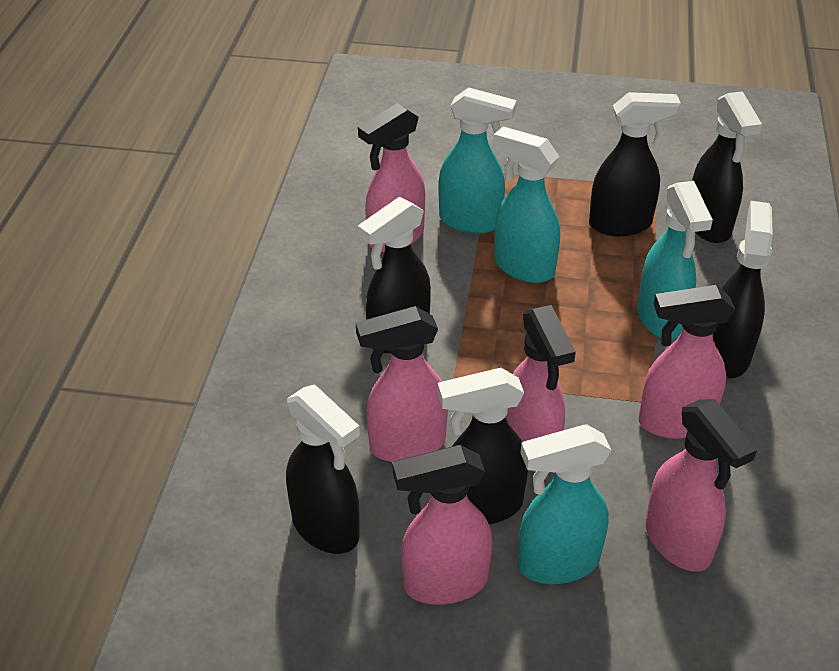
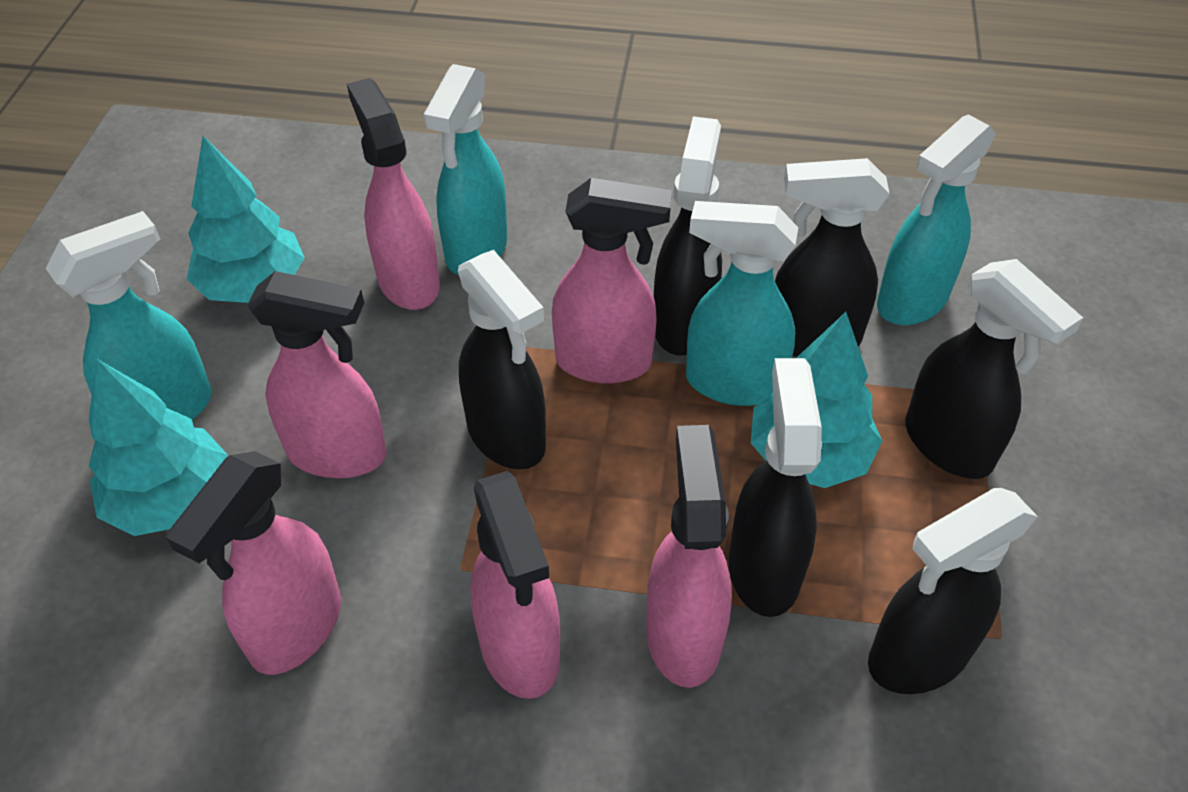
turquoise tree: 0 -> 3

